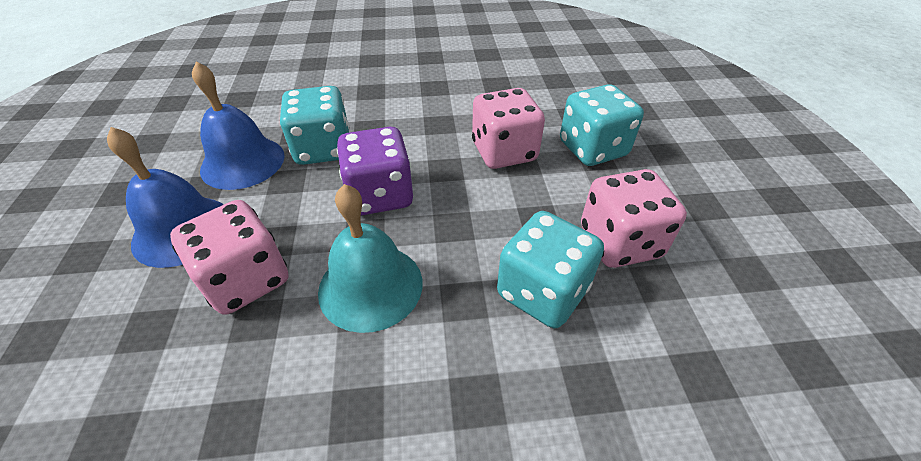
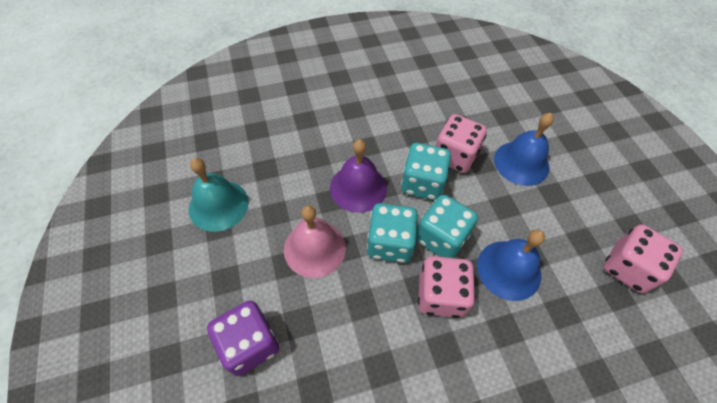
pink bell: 0 -> 1
purple bell: 0 -> 1

